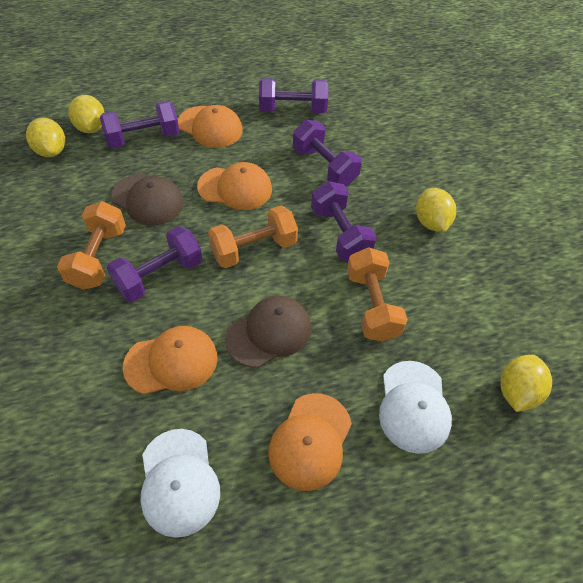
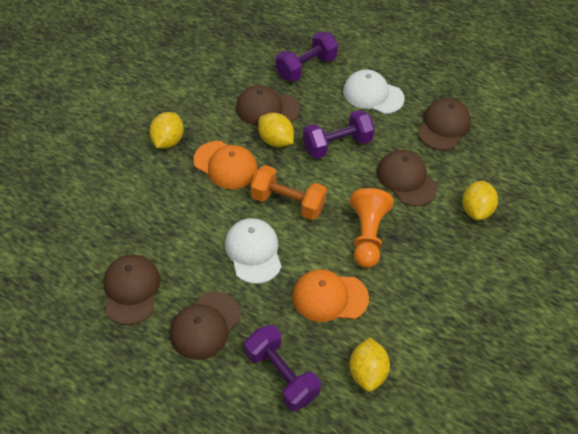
brown cap: 2 -> 5
orange cap: 4 -> 2
orange dumbbell: 3 -> 1
orange pawn: 0 -> 1
purple dumbbell: 5 -> 3

